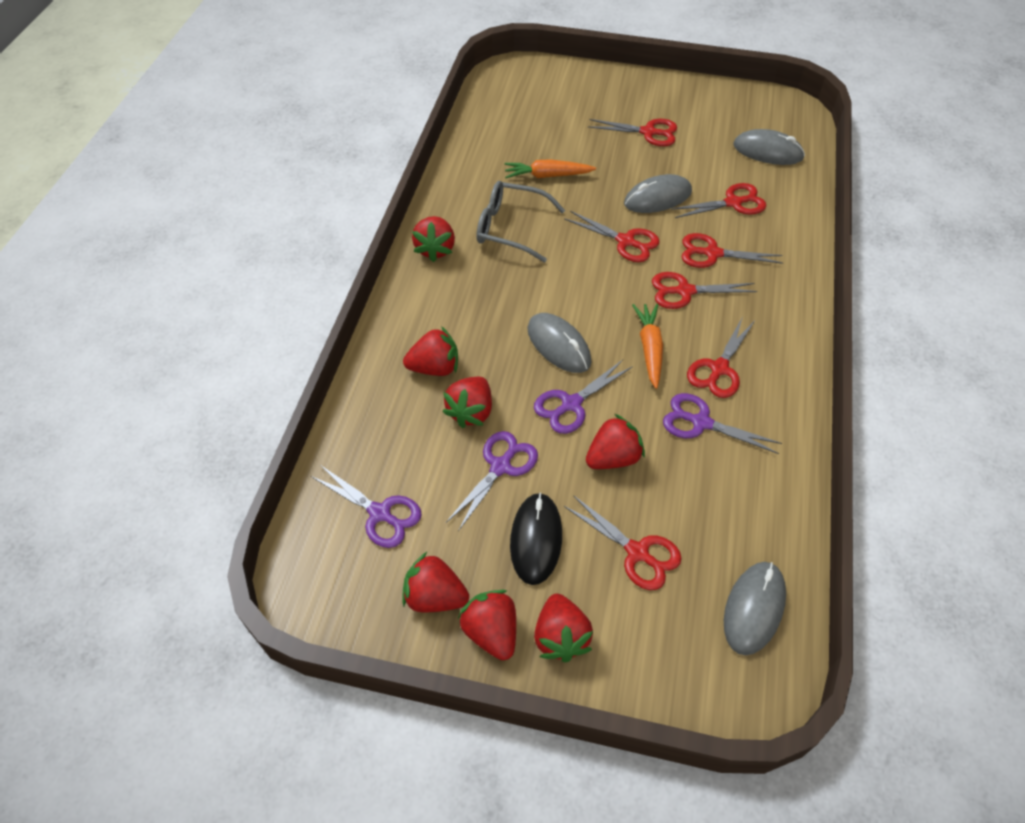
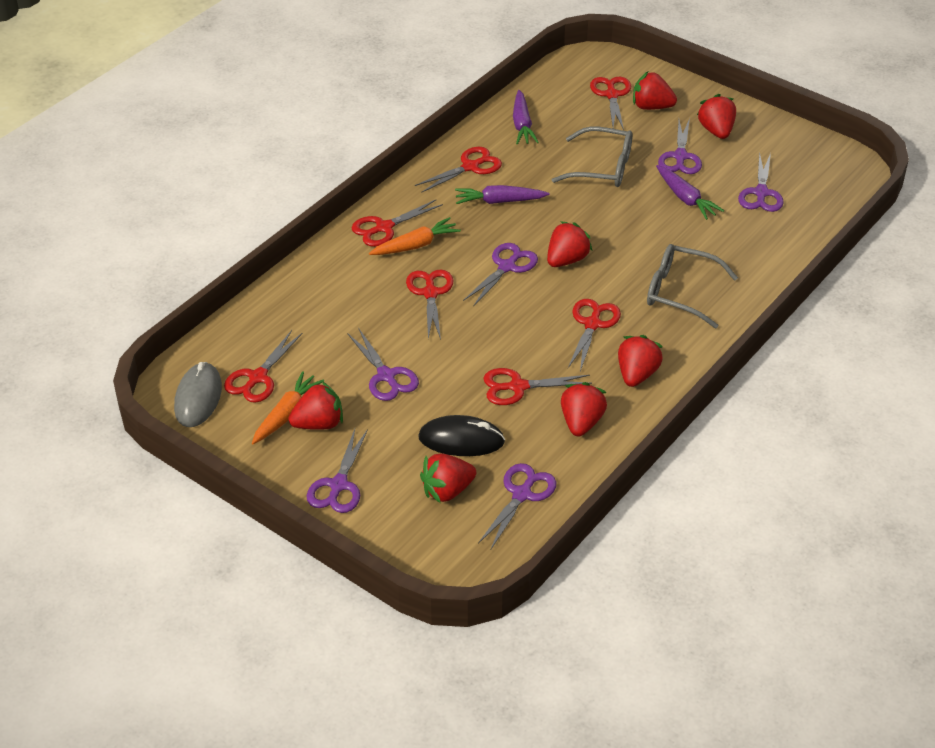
grey glasses: 1 -> 2
grey mouse: 4 -> 1
purple carrot: 0 -> 3
purple scissors: 4 -> 6

